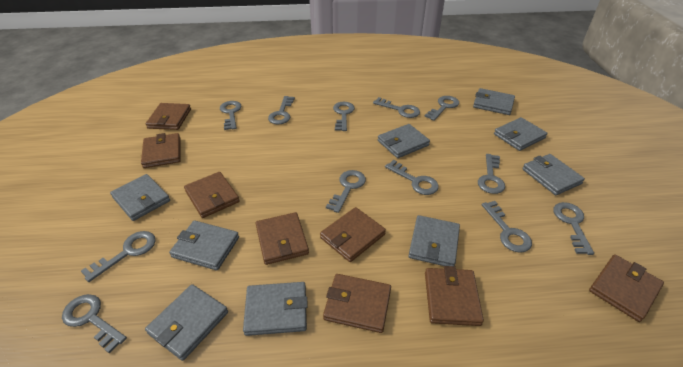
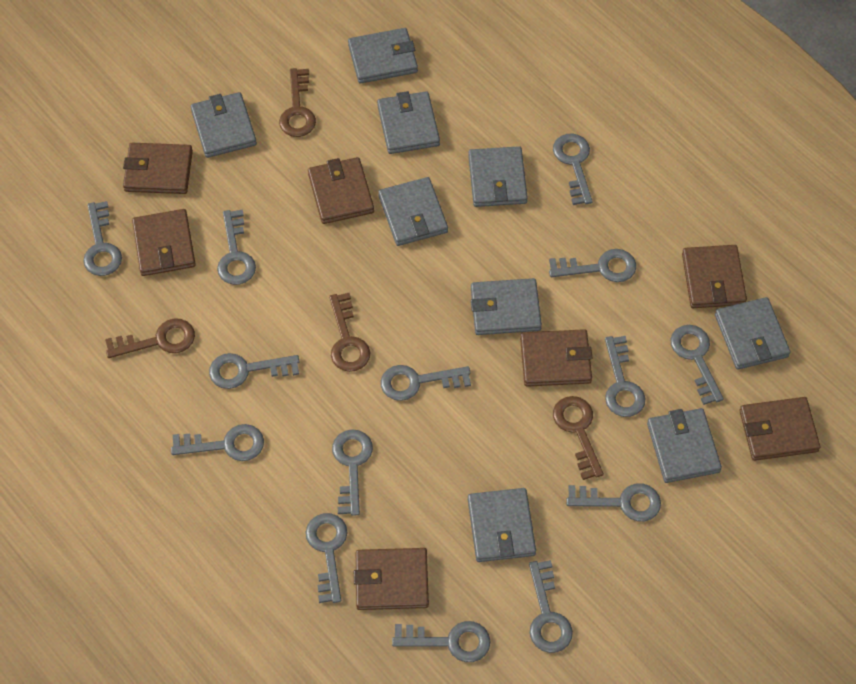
brown key: 0 -> 4
brown wallet: 8 -> 7
grey key: 12 -> 14

